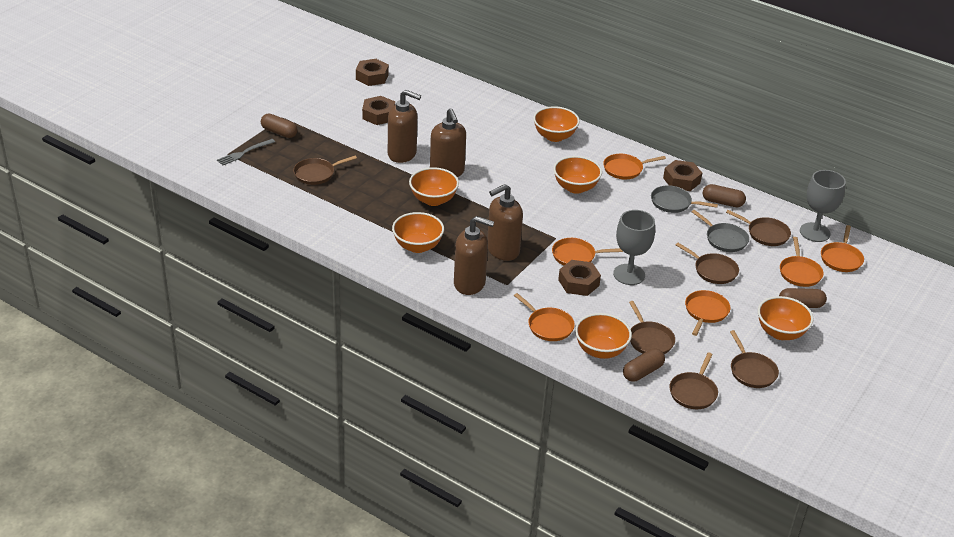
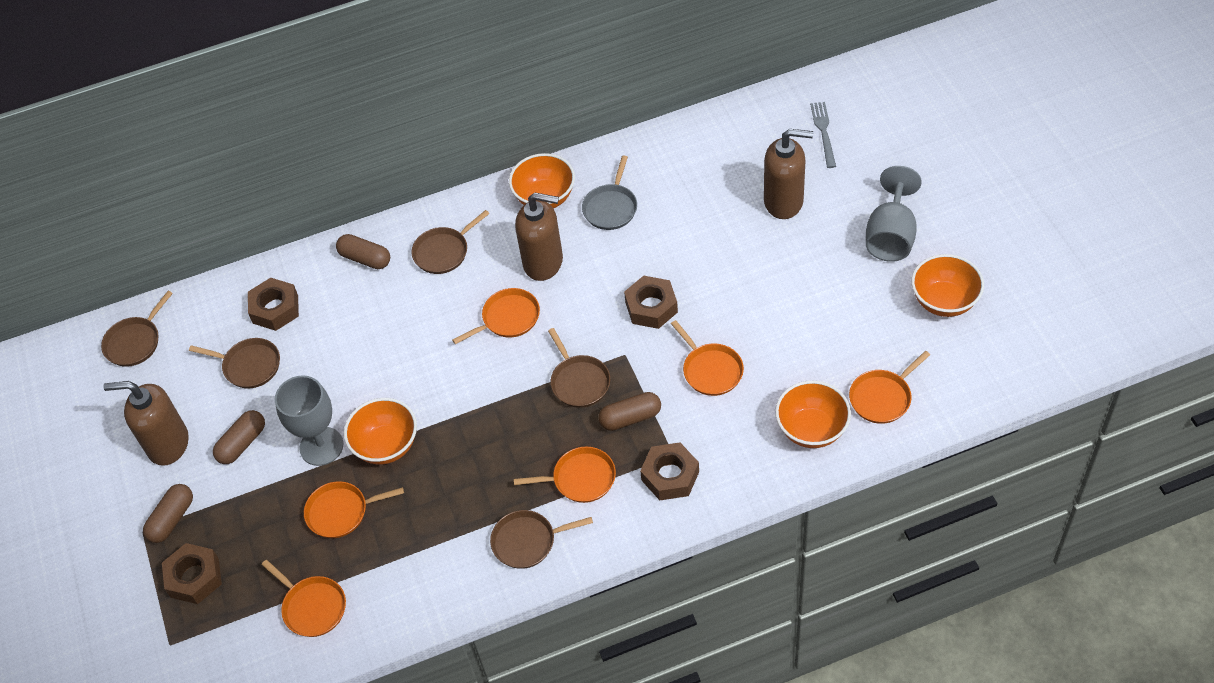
brown pan: 6 -> 5
brown soap dispenser: 4 -> 3
grey pan: 2 -> 1
orange bowl: 6 -> 4

